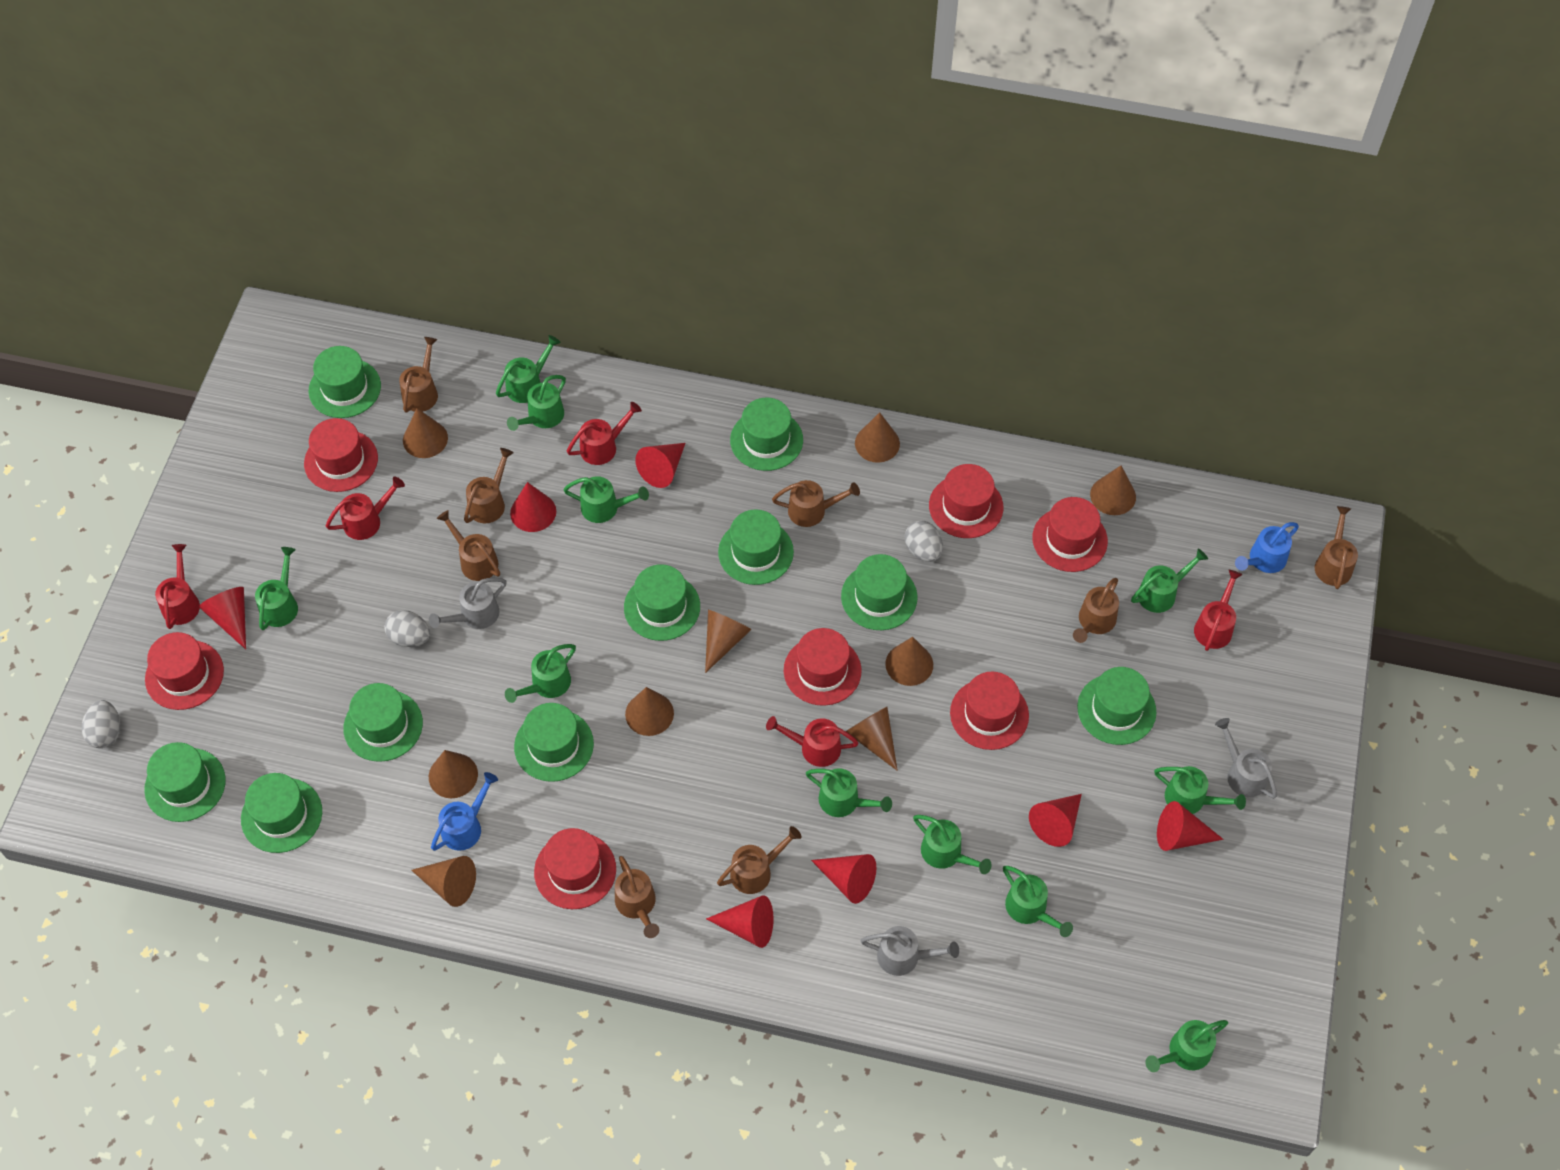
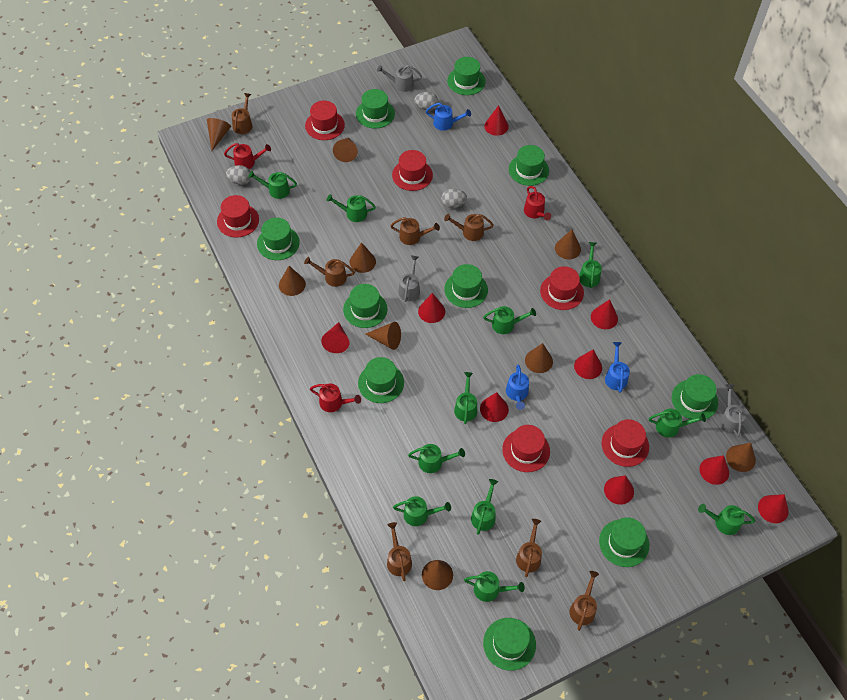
blue watering can: 2 -> 3
brown watering can: 8 -> 7
red cone: 7 -> 9
red hat: 7 -> 6
red watering can: 5 -> 3

